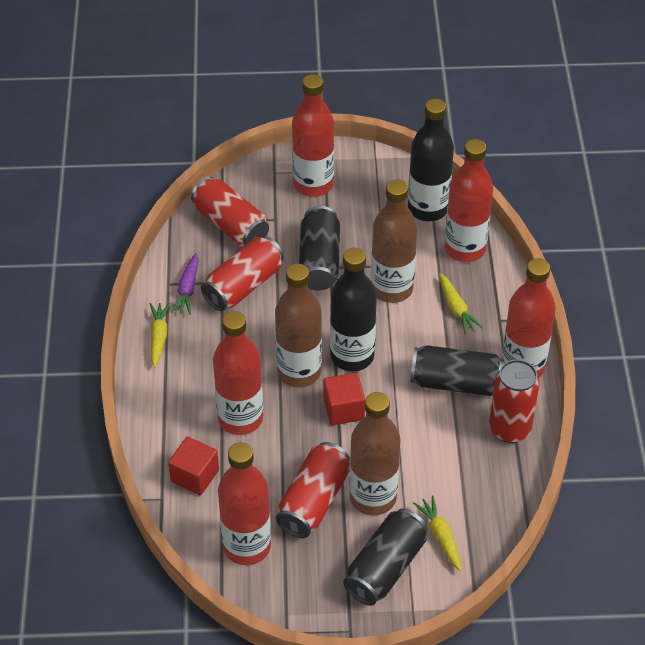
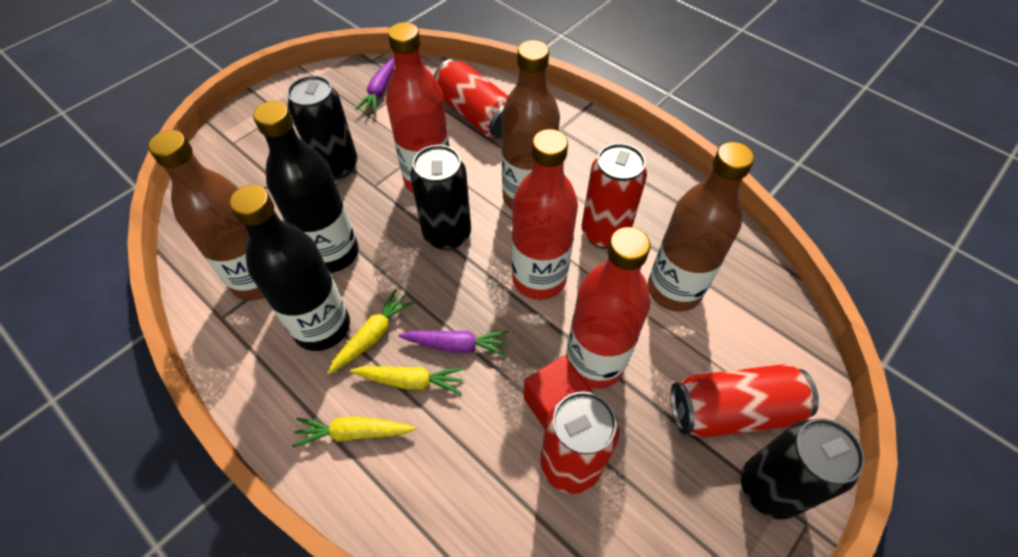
purple carrot: 1 -> 2
red bottle: 5 -> 3
red cube: 2 -> 1

